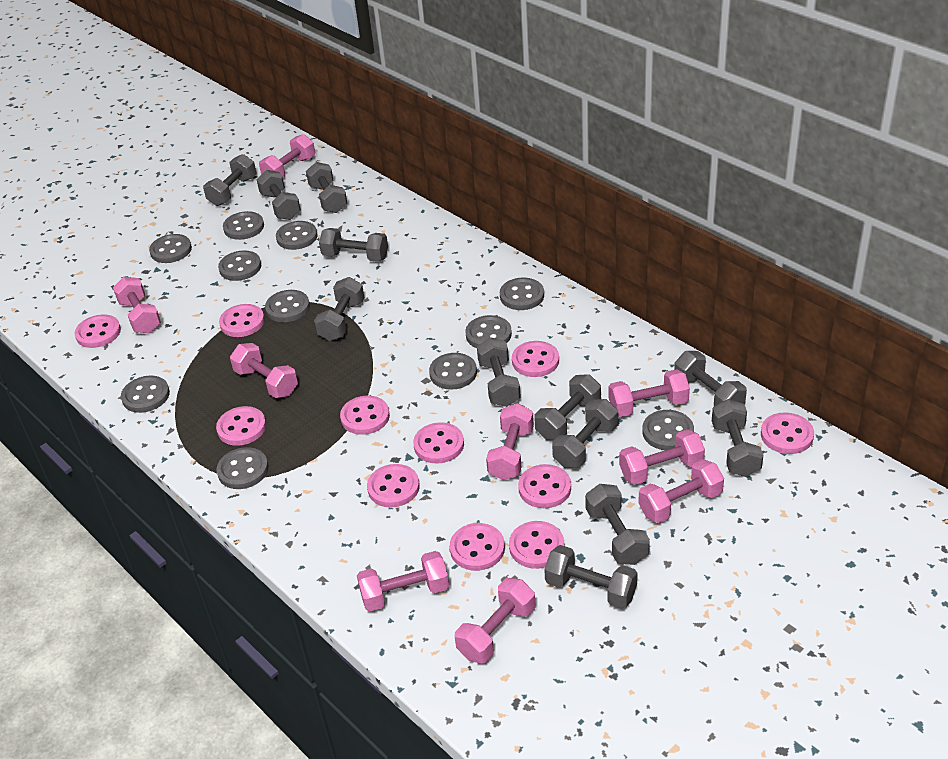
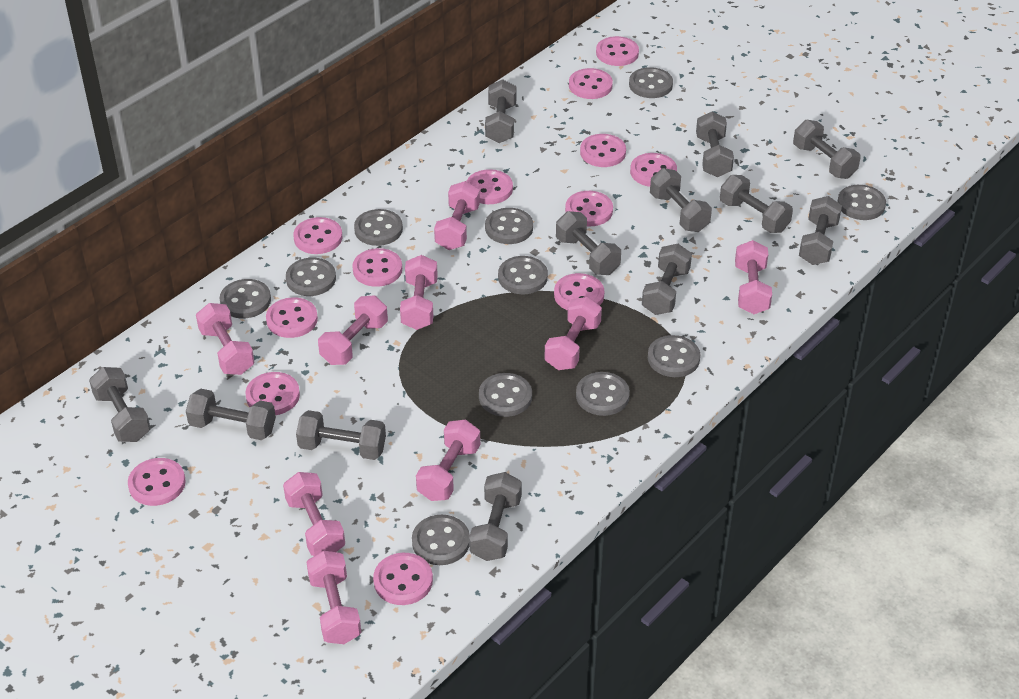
pink button: 11 -> 13

